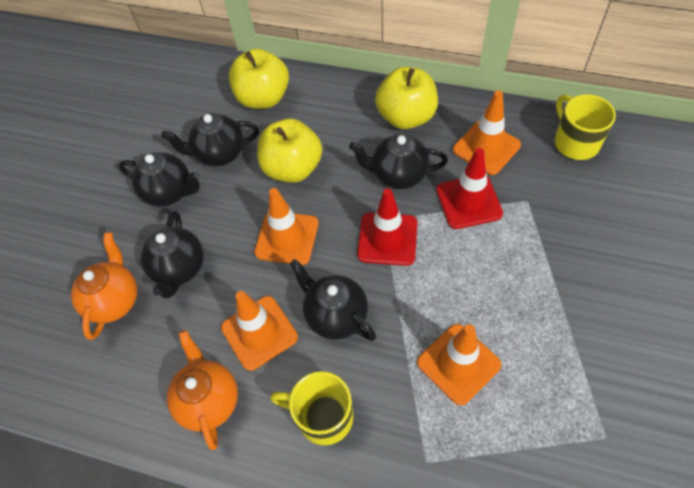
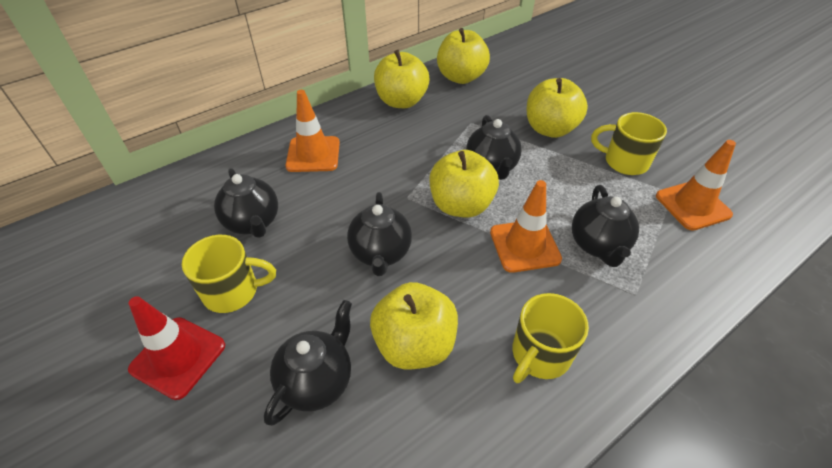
orange teapot: 2 -> 0
orange traffic cone: 4 -> 3
red traffic cone: 2 -> 1
yellow apple: 3 -> 5
yellow mug: 2 -> 3

